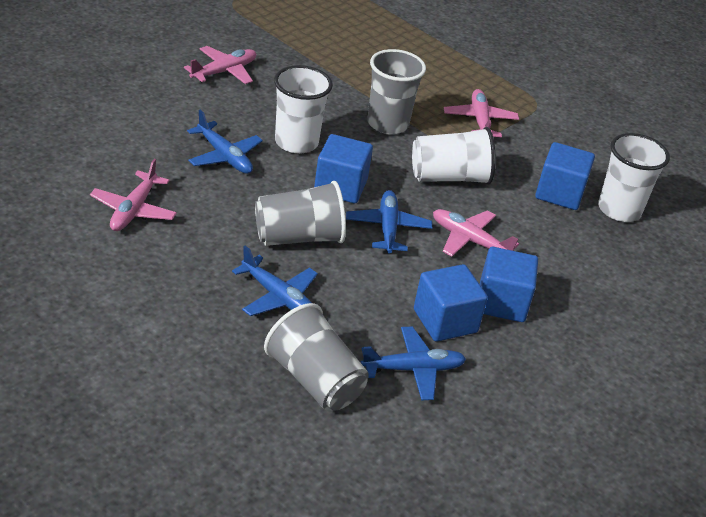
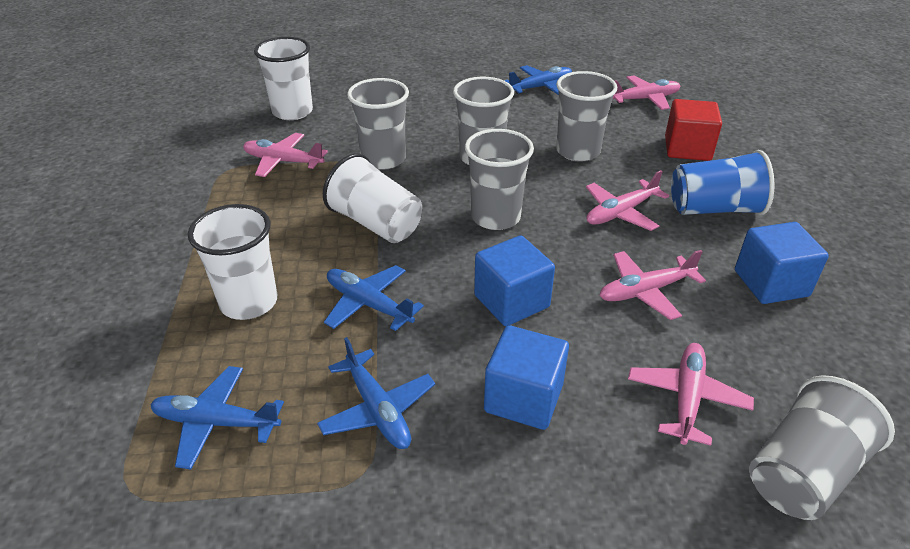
blue cube: 4 -> 3
blue cup: 0 -> 1
grey cup: 3 -> 5
pink plane: 4 -> 5
red cube: 0 -> 1

